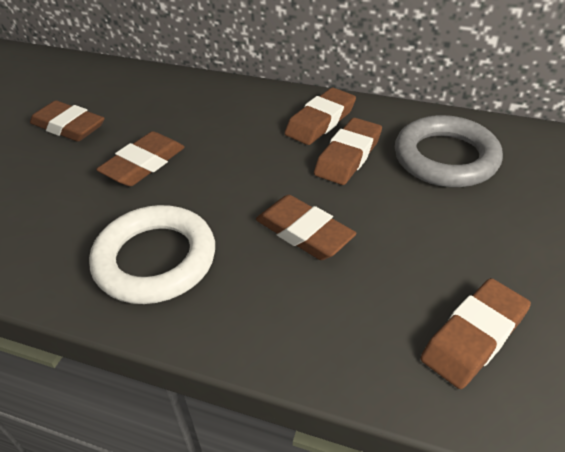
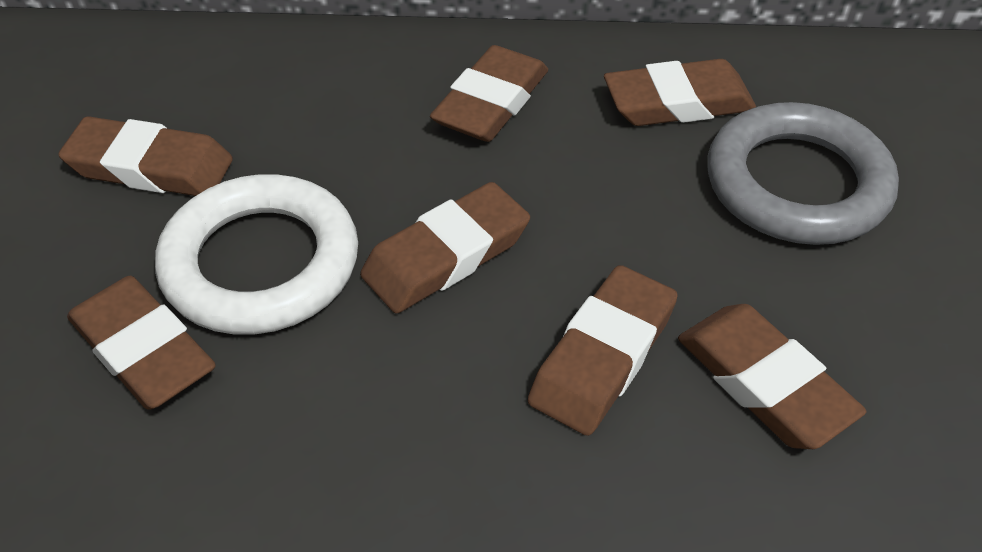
brown eraser: 6 -> 7

